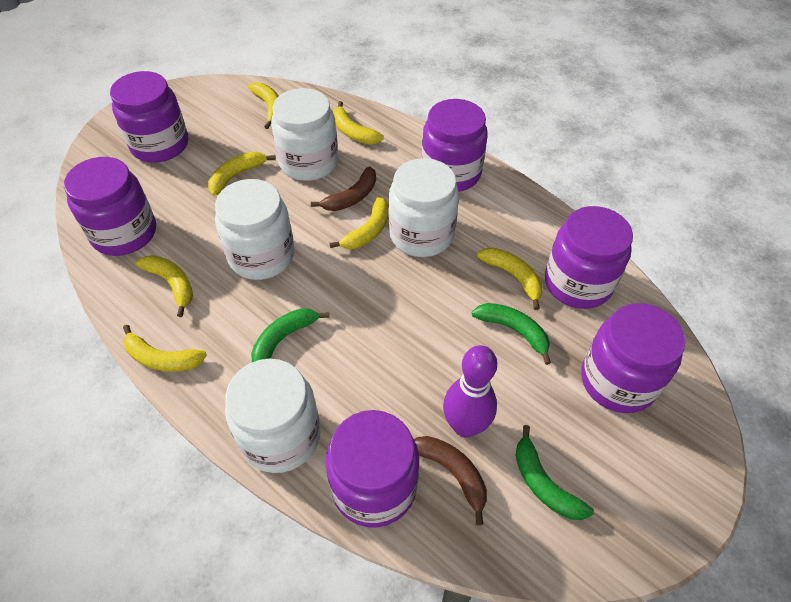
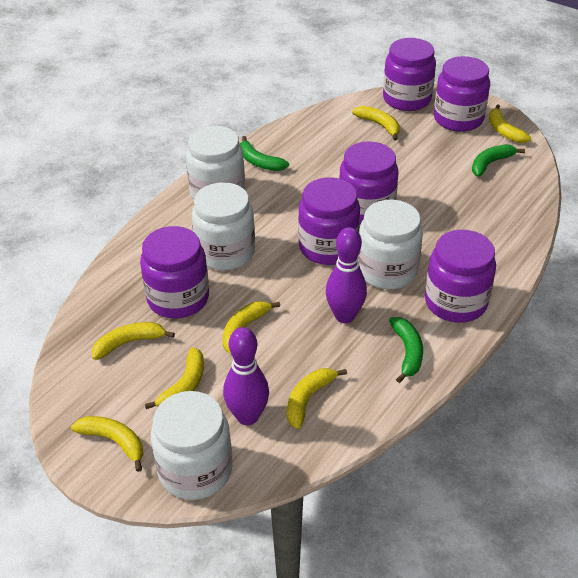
brown banana: 2 -> 0
purple bowling pin: 1 -> 2

